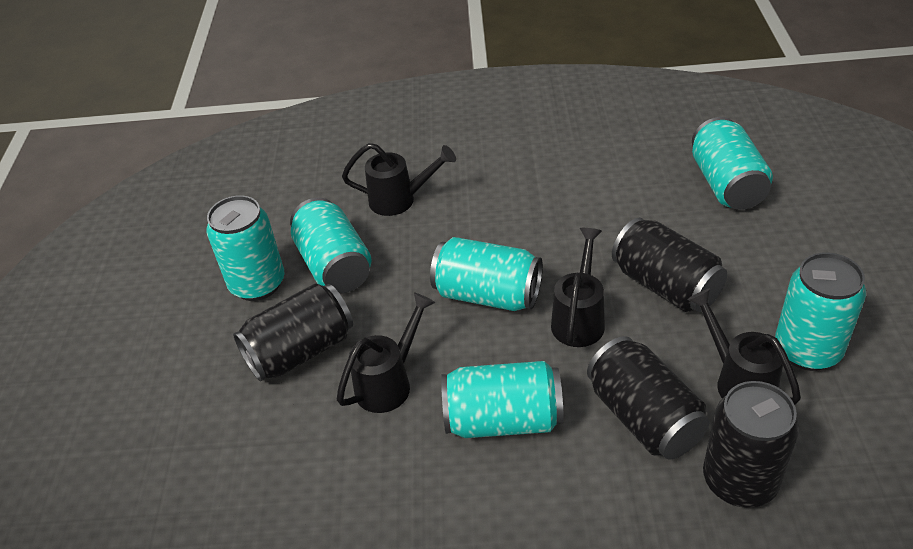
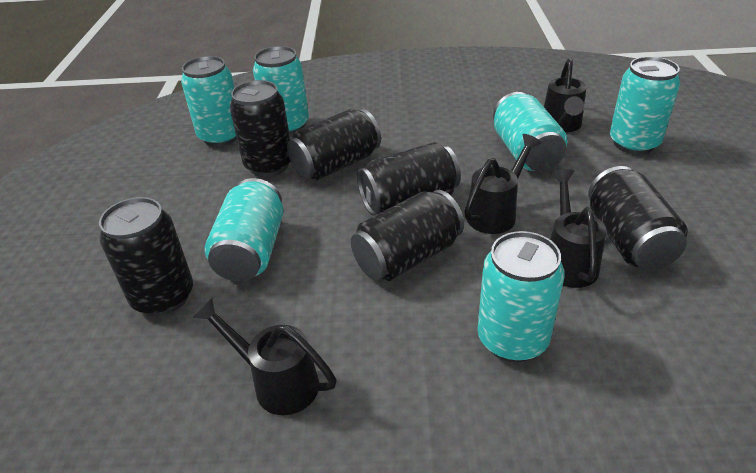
black can: 4 -> 6

